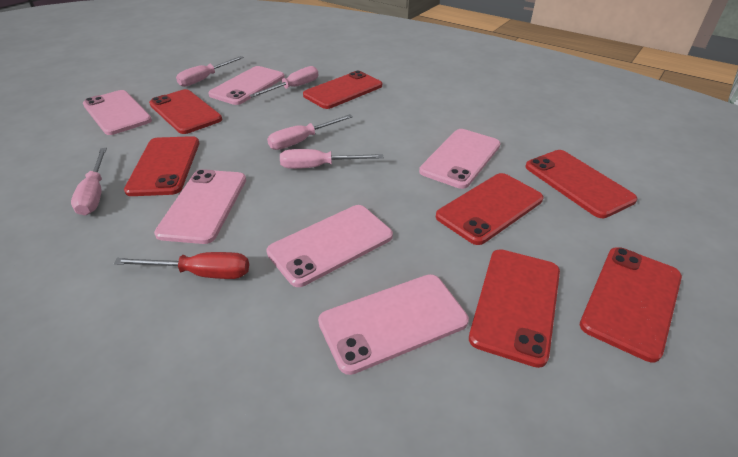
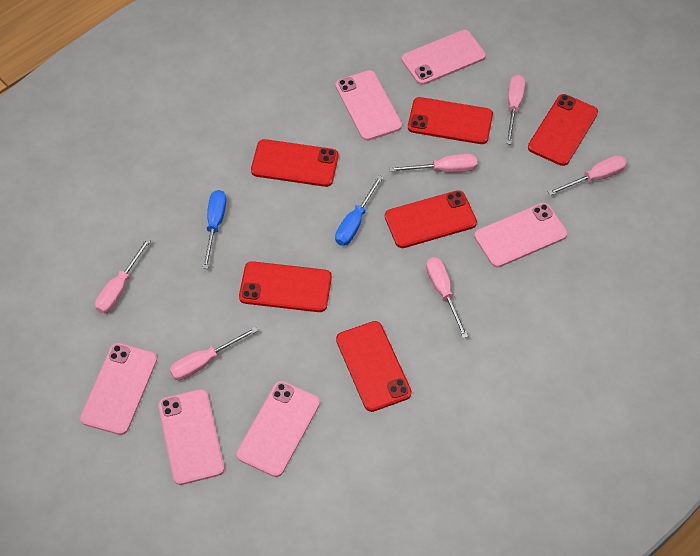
blue screwdriver: 0 -> 2
pink screwdriver: 5 -> 6
red phone: 7 -> 6
red screwdriver: 1 -> 0

